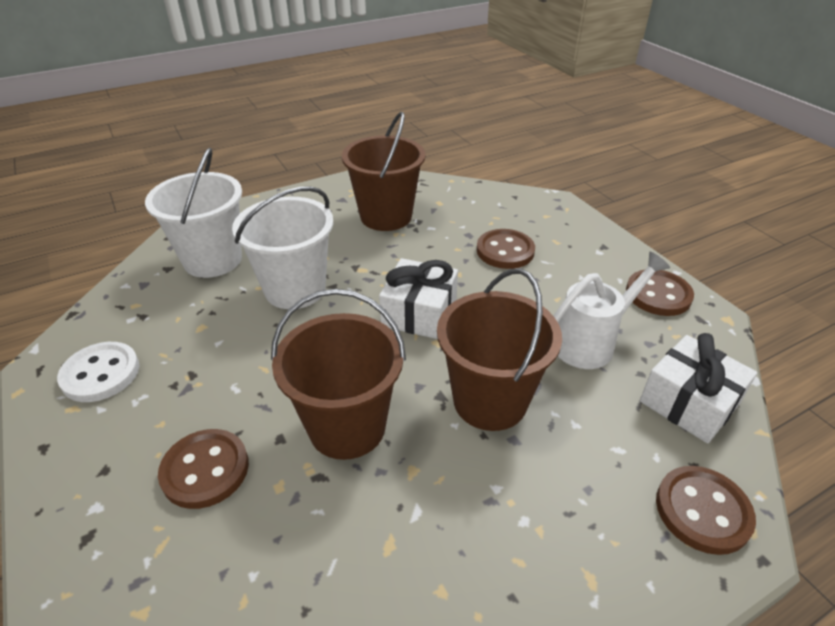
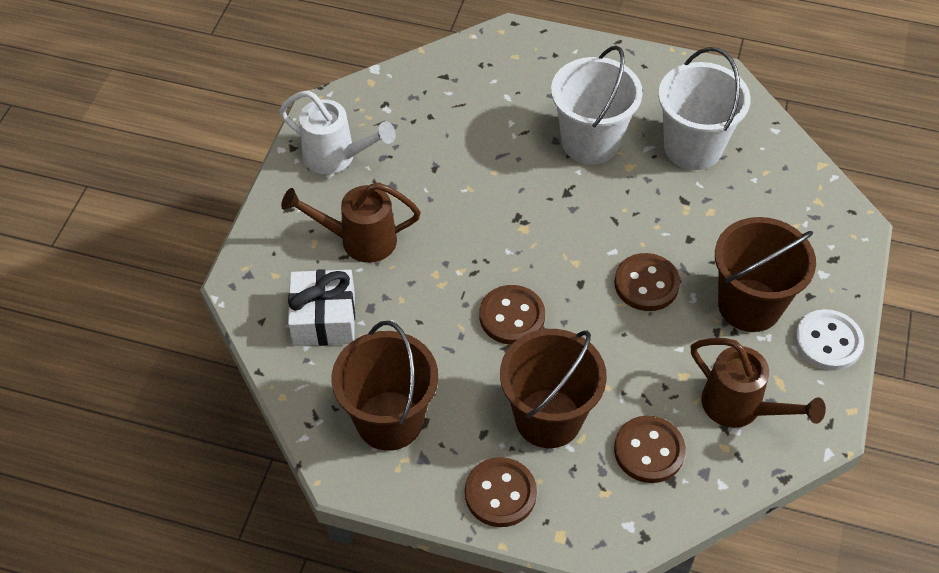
brown watering can: 0 -> 2
white gift: 2 -> 1

